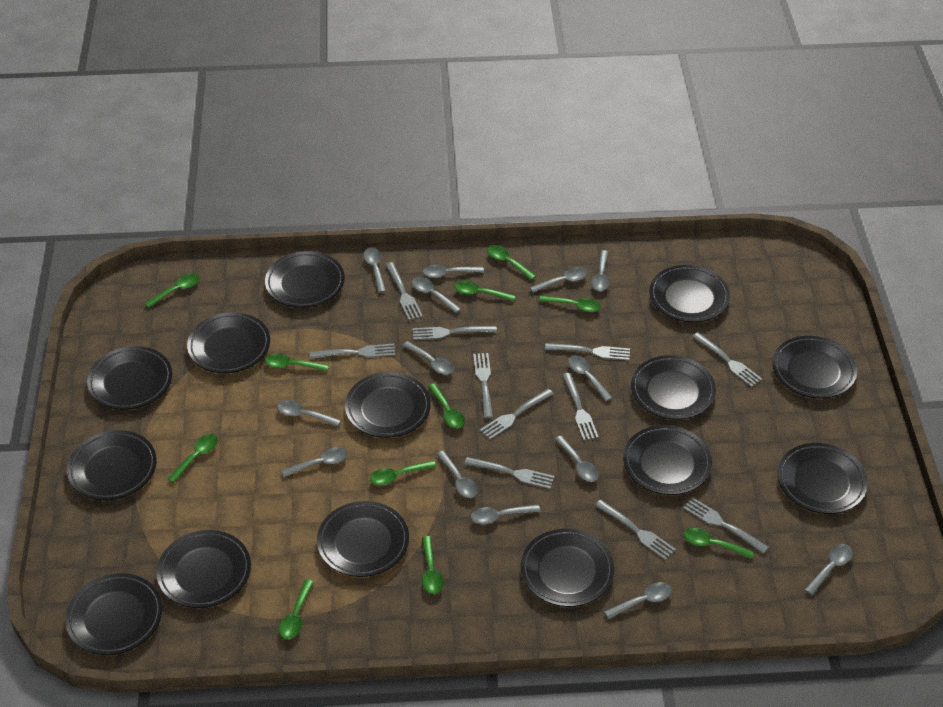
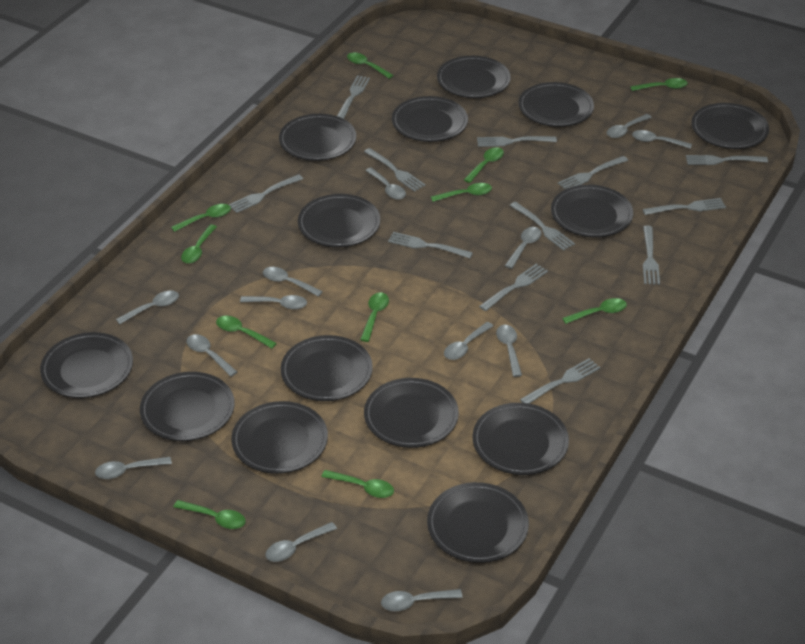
grey fork: 11 -> 12
grey spoon: 14 -> 13

